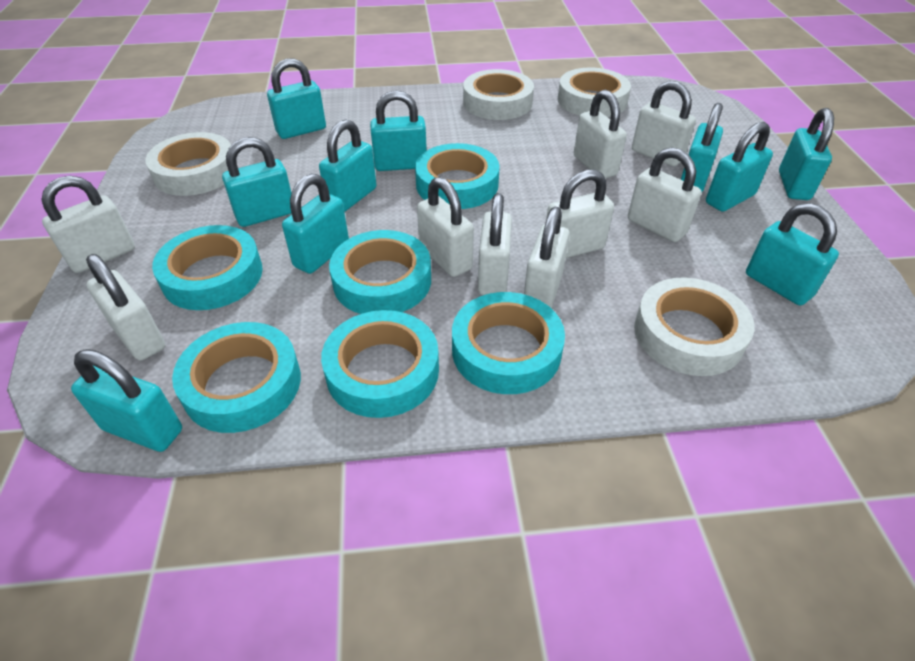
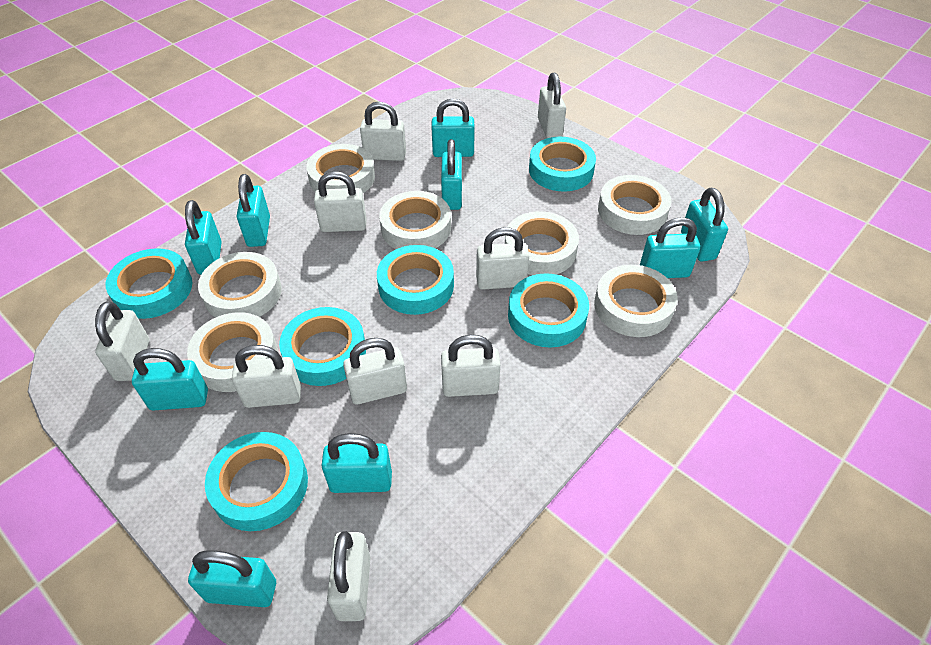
turquoise padlock: 10 -> 9
white tape: 4 -> 7

